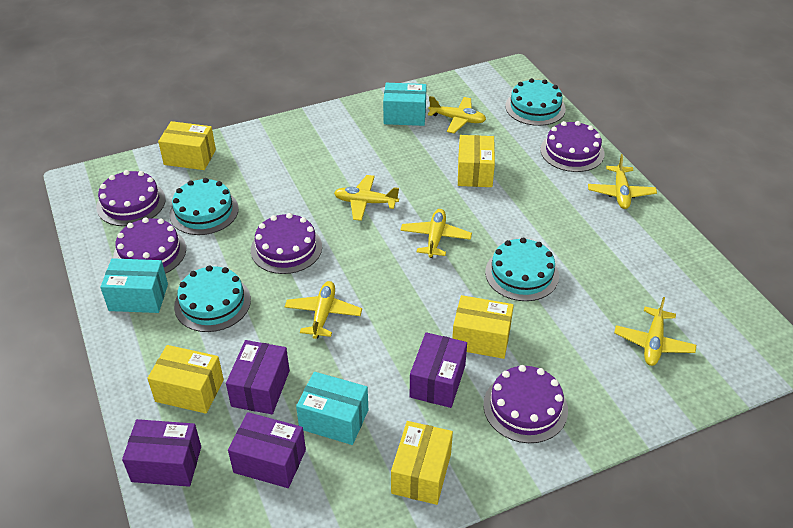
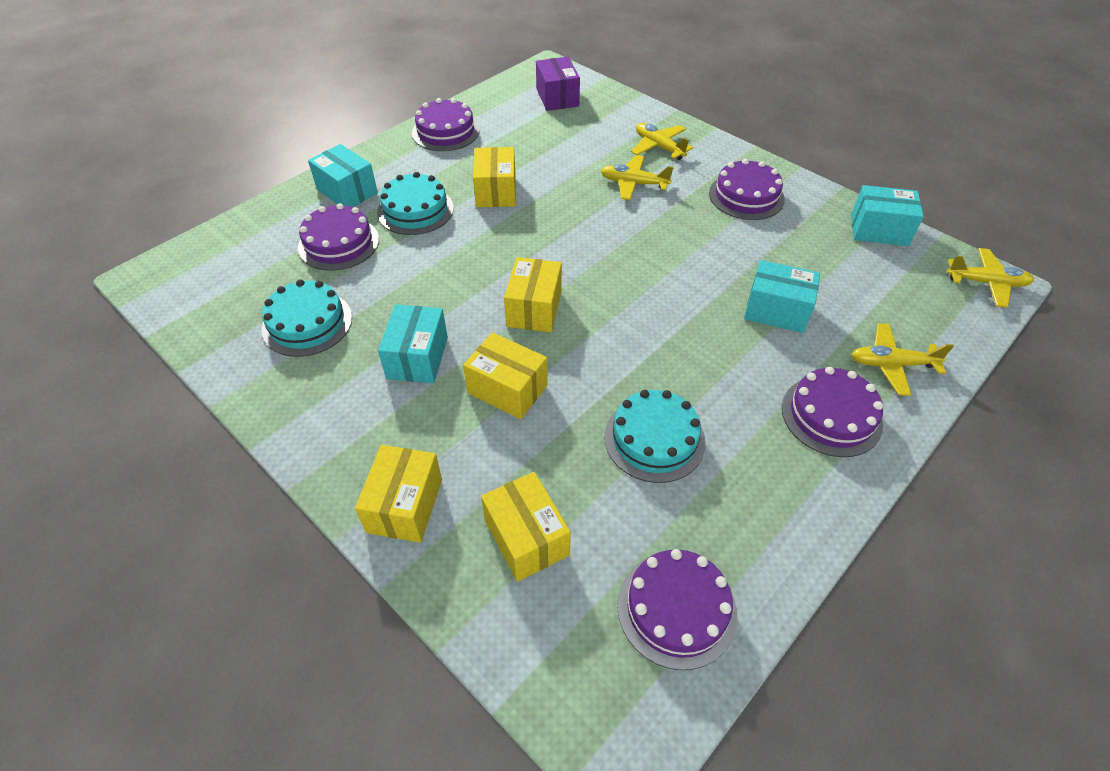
purple box: 4 -> 1
turquoise box: 3 -> 4
turquoise cake: 4 -> 3
yellow plane: 6 -> 4

